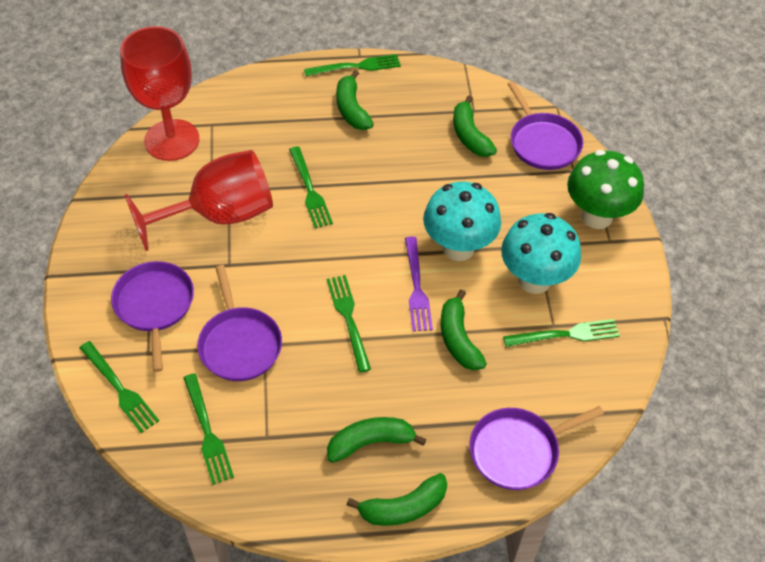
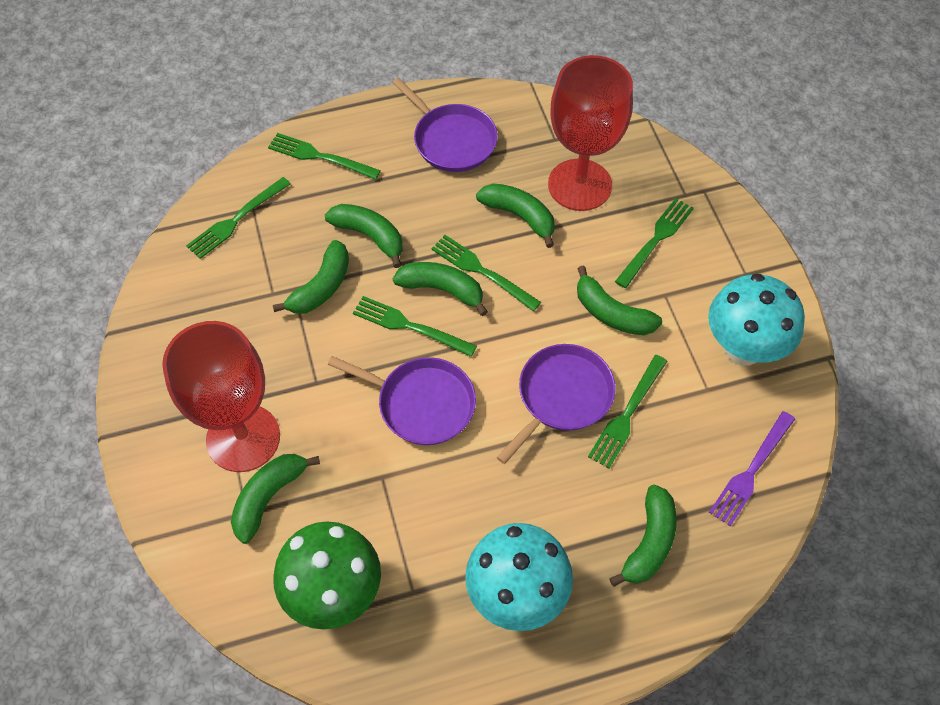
green banana: 5 -> 7
purple pan: 4 -> 3

